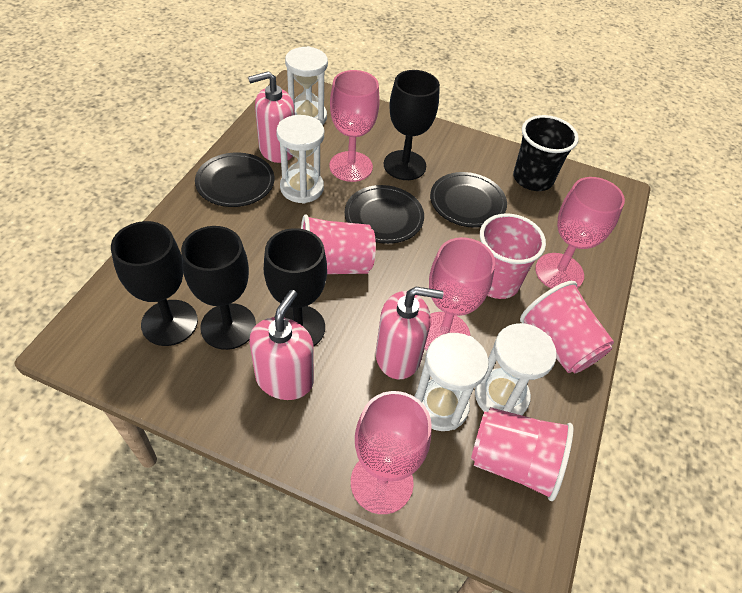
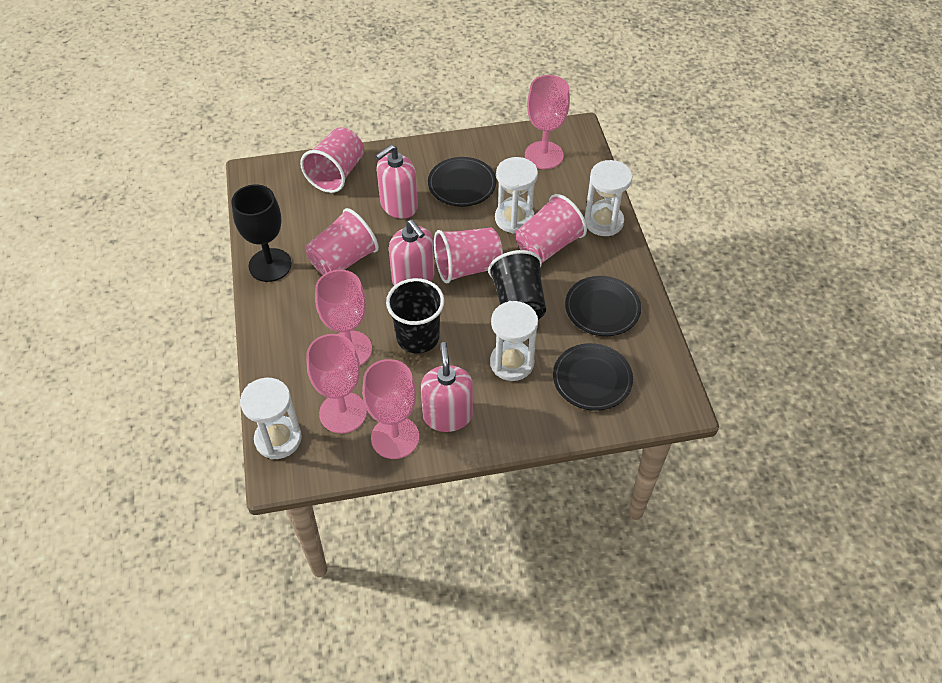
black cup: 1 -> 2
black goblet: 4 -> 1

